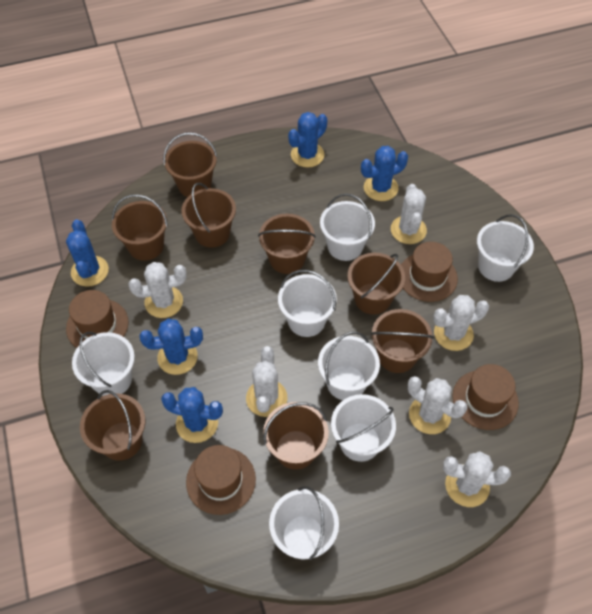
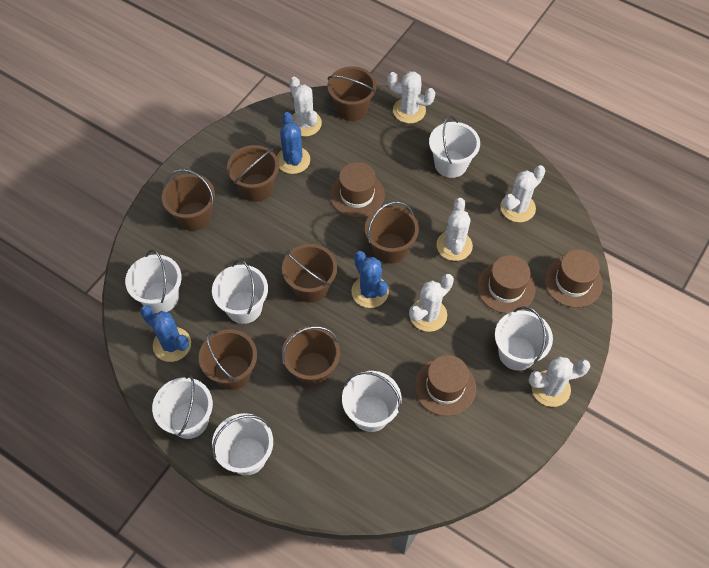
blue cactus: 5 -> 3
brown bucket: 8 -> 7

